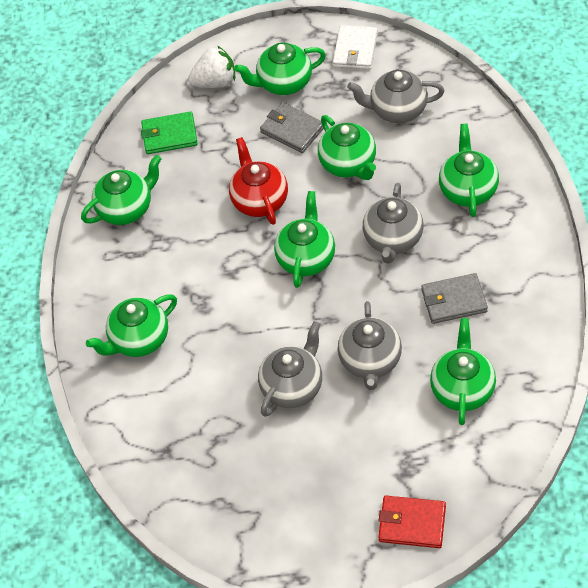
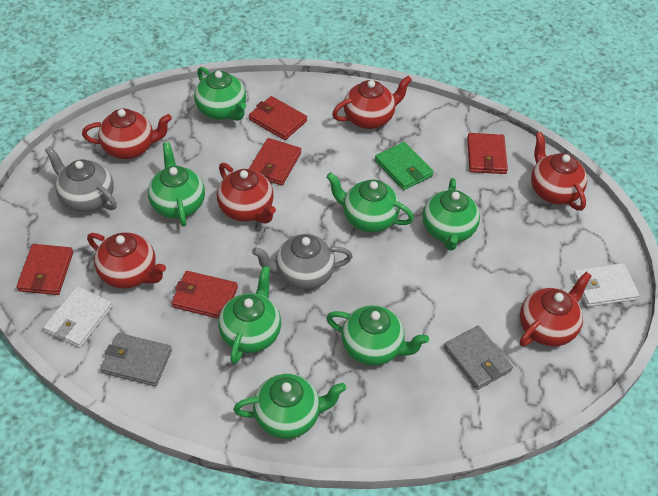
grey teapot: 4 -> 2
red teapot: 1 -> 6
red wallet: 1 -> 5
white strawberry: 1 -> 0
white wallet: 1 -> 2

